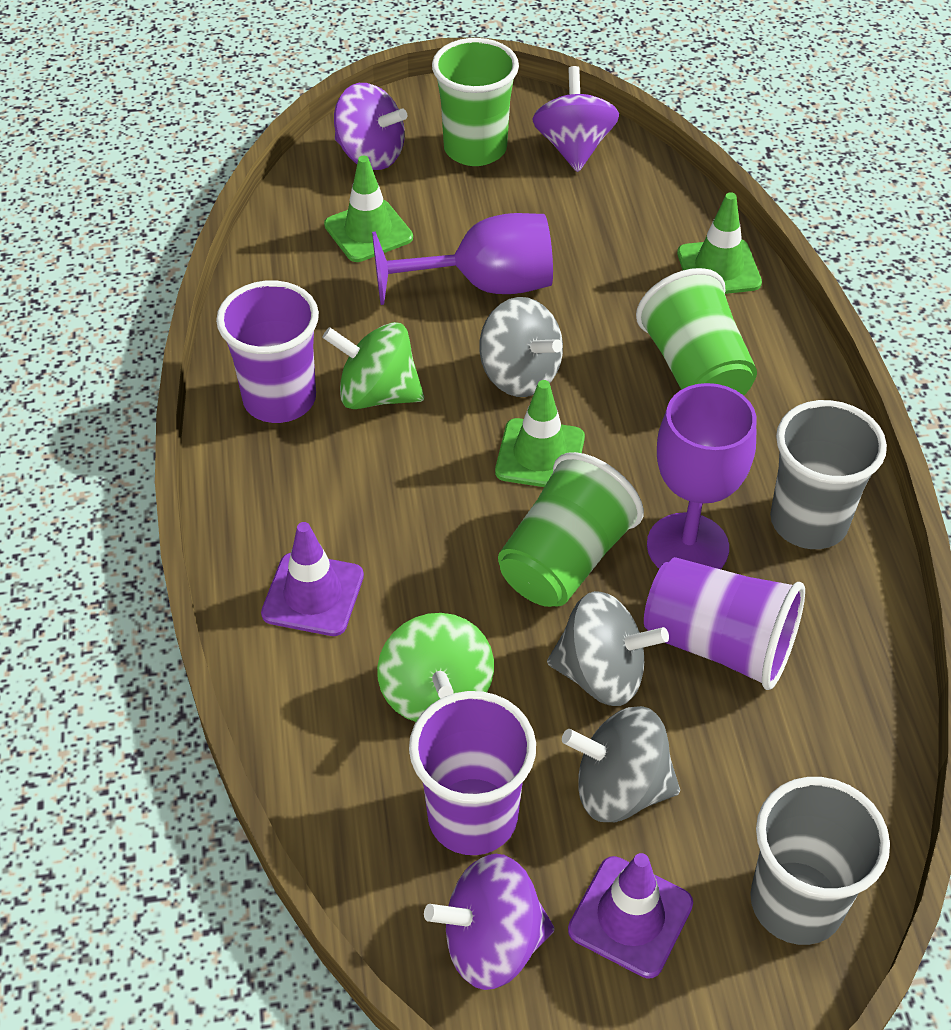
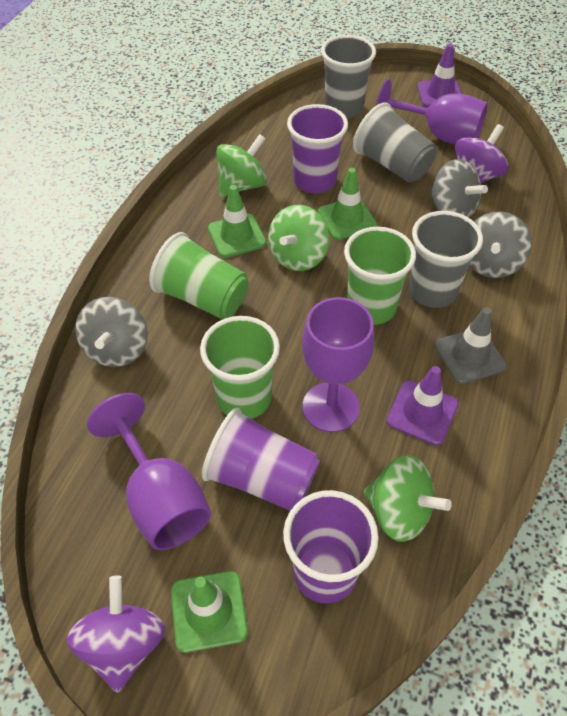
green spinning top: 2 -> 3
grey cup: 2 -> 3
grey traffic cone: 0 -> 1
purple goblet: 2 -> 3
purple spinning top: 3 -> 2

